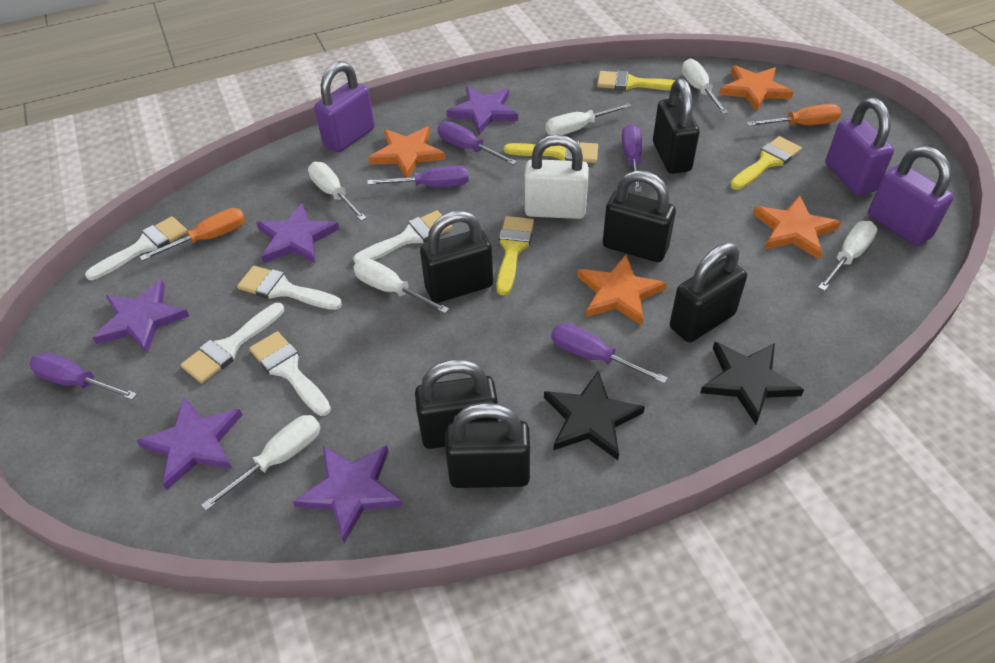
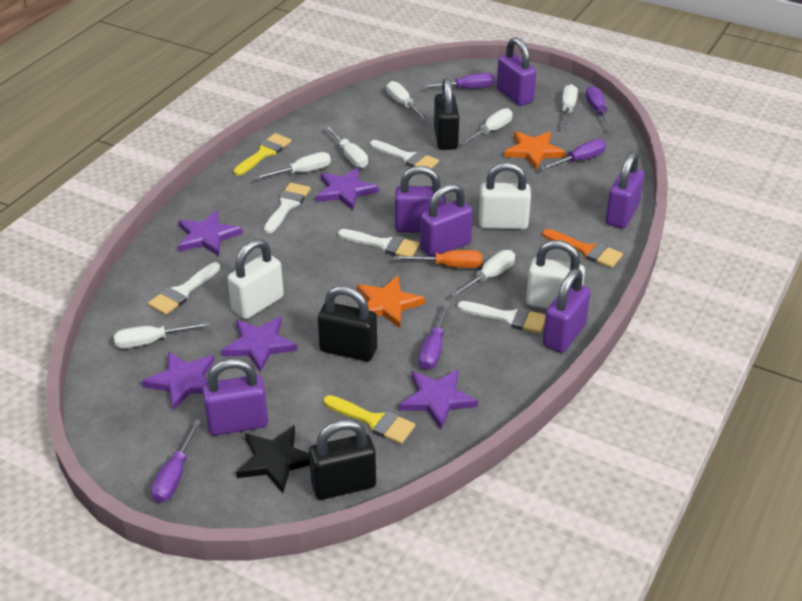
black padlock: 6 -> 3
black star: 2 -> 1
orange brush: 0 -> 1
orange screwdriver: 2 -> 1
orange star: 4 -> 2
purple padlock: 3 -> 6
white padlock: 1 -> 3
white screwdriver: 6 -> 7
yellow brush: 4 -> 2

